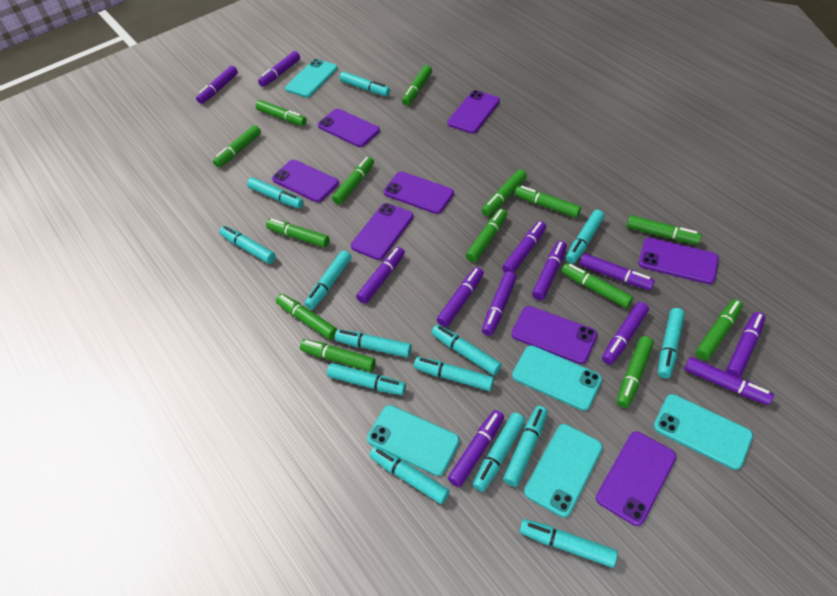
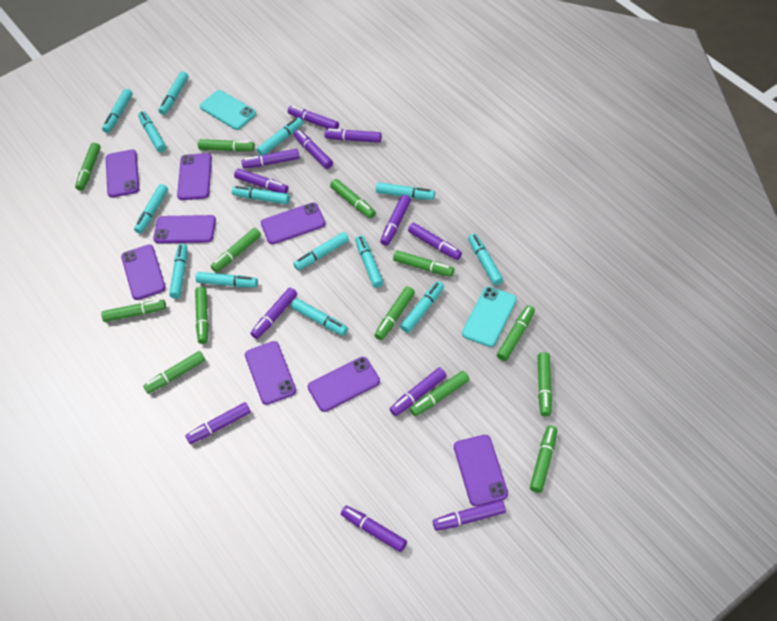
green marker: 14 -> 13
turquoise phone: 5 -> 2

